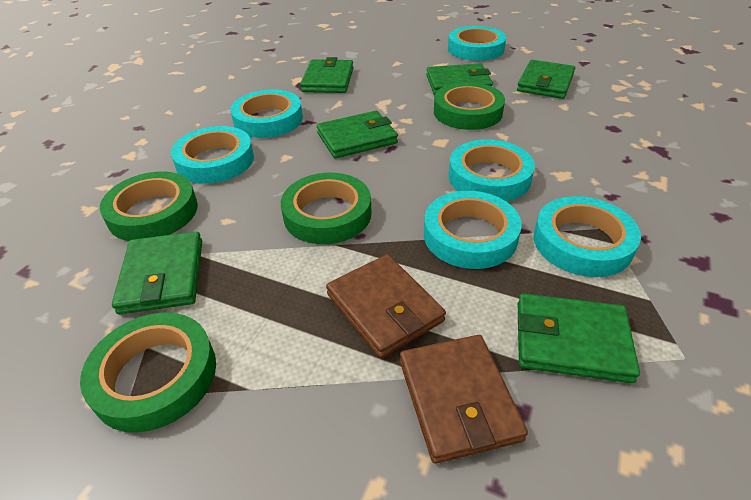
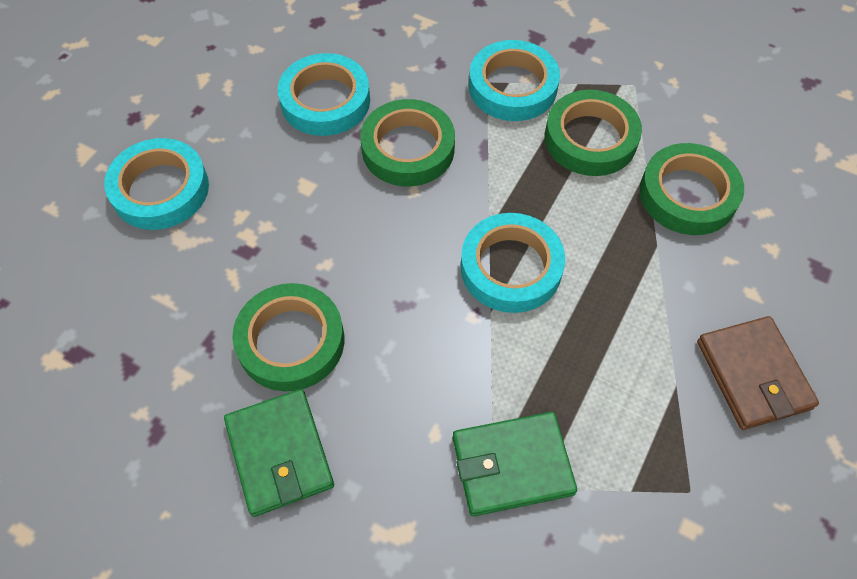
brown wallet: 2 -> 1
green wallet: 6 -> 2
turquoise tape: 6 -> 4

